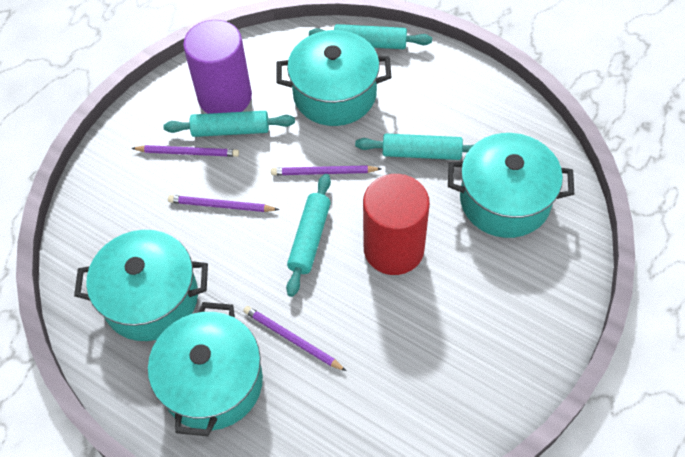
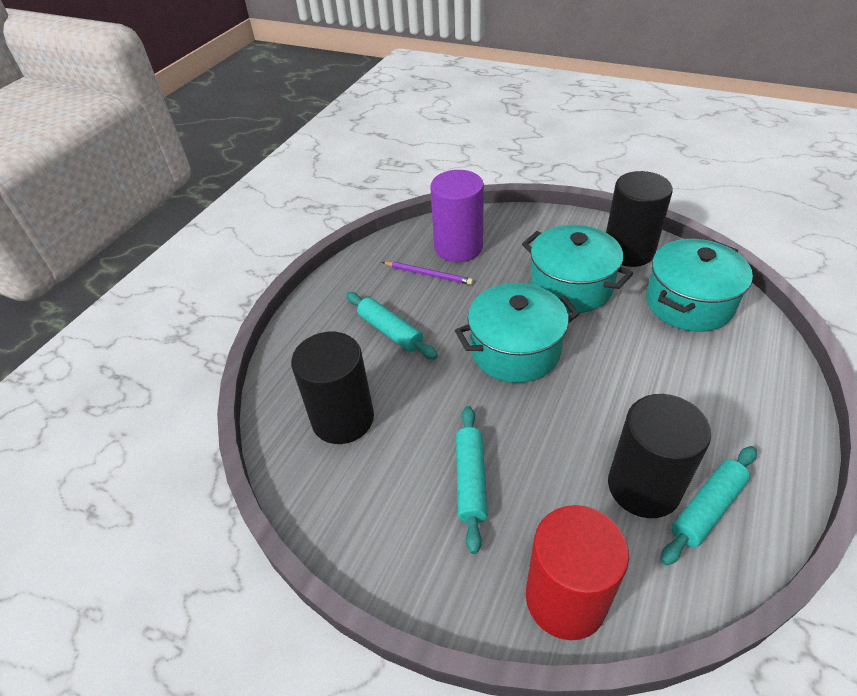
black cylinder: 0 -> 3
purple pencil: 4 -> 1
turquoise pot: 4 -> 3
turquoise rolling pin: 4 -> 3

